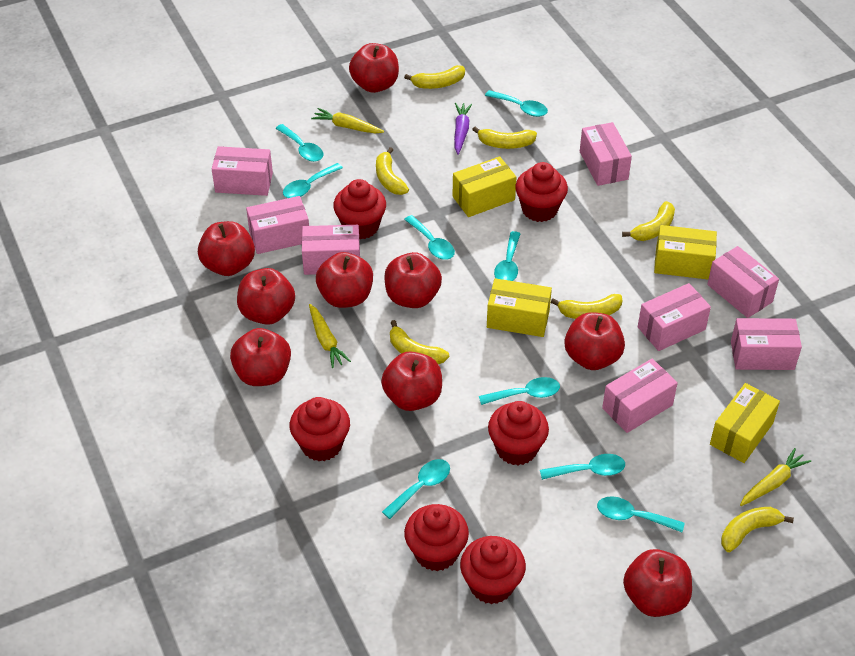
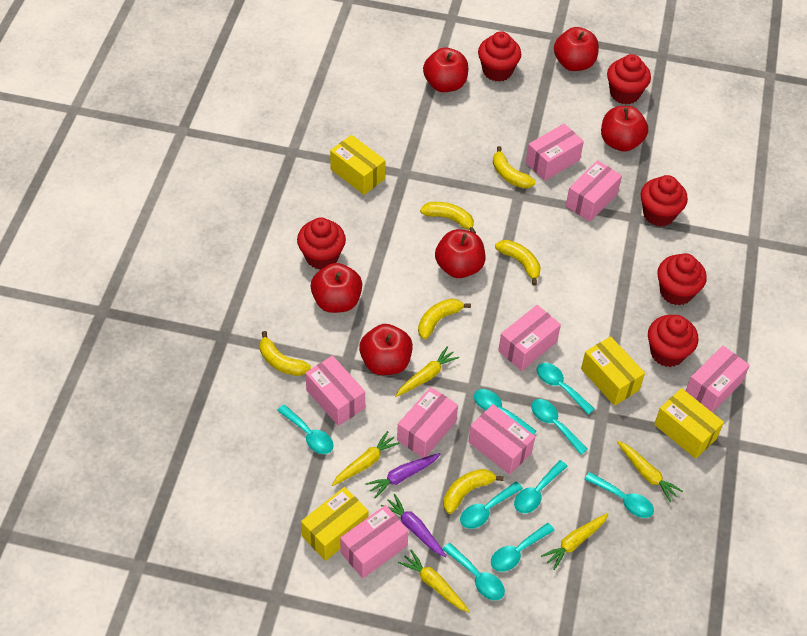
purple carrot: 1 -> 2
red apple: 9 -> 6
yellow banana: 7 -> 6
yellow carrot: 3 -> 5

